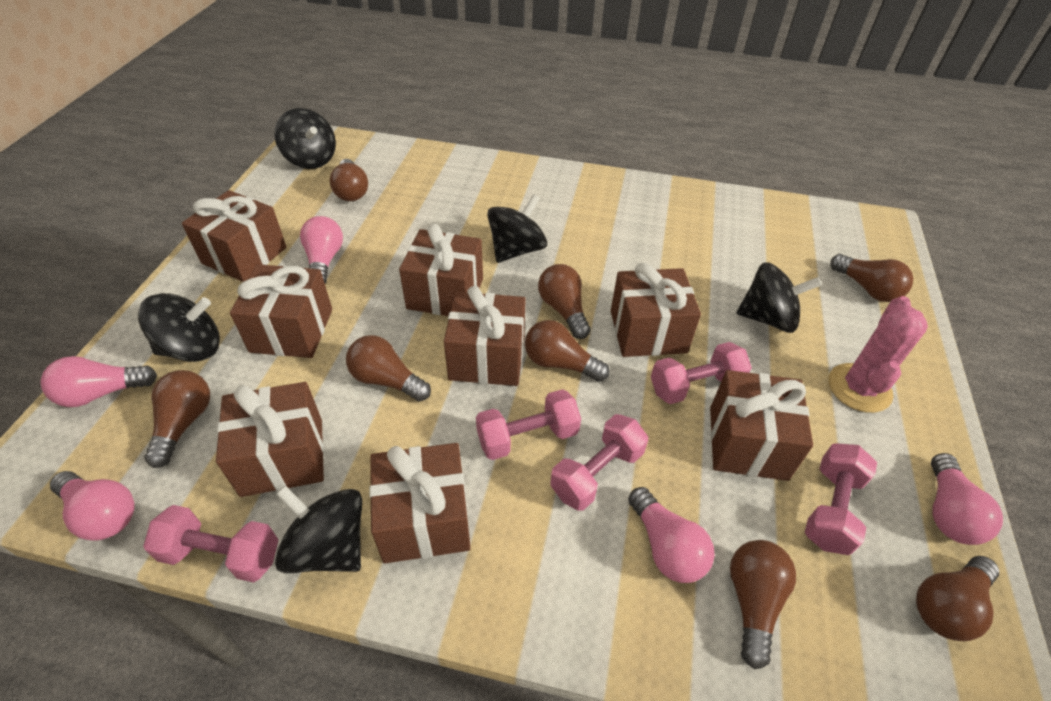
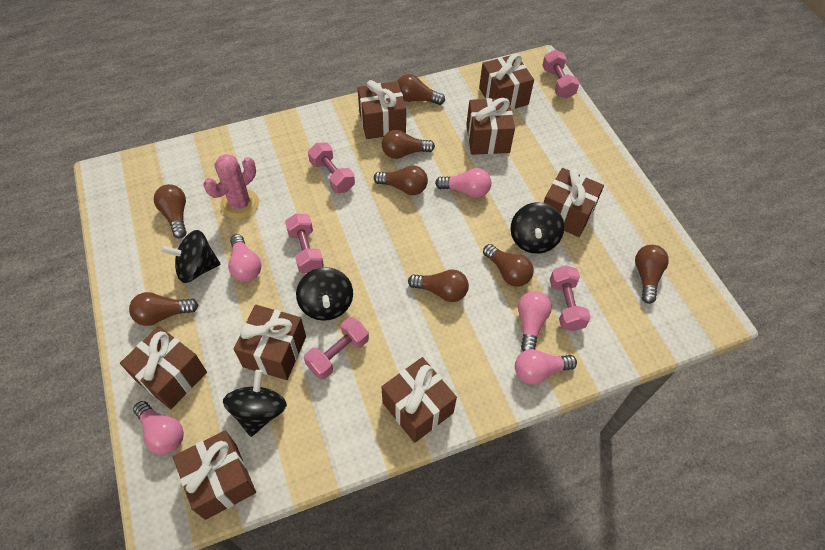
black spinning top: 5 -> 4

